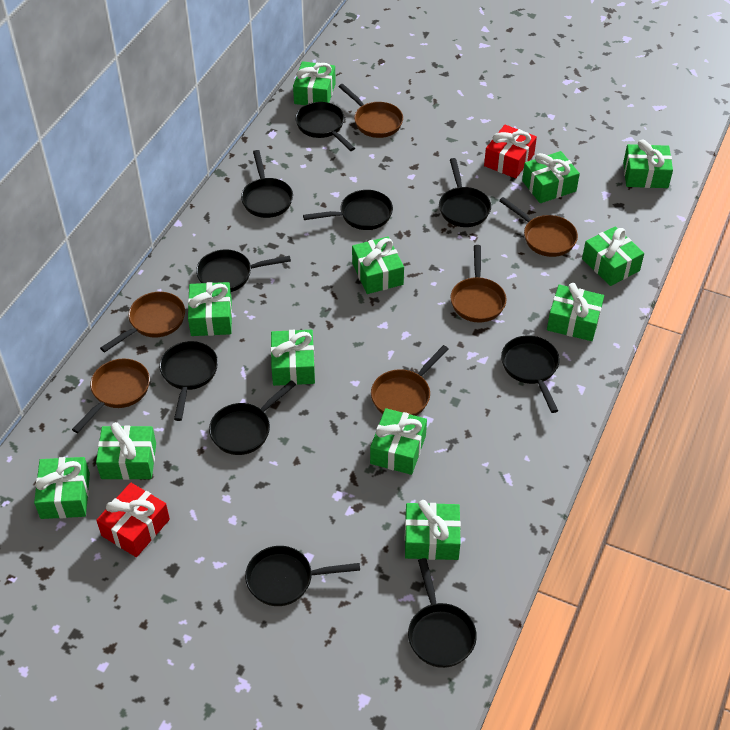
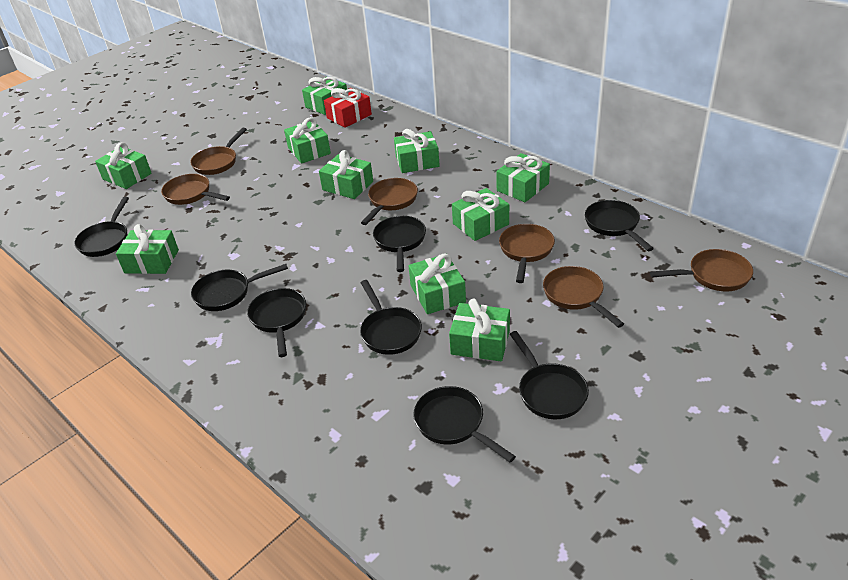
black pan: 10 -> 8
green gift: 12 -> 10
red gift: 2 -> 1

